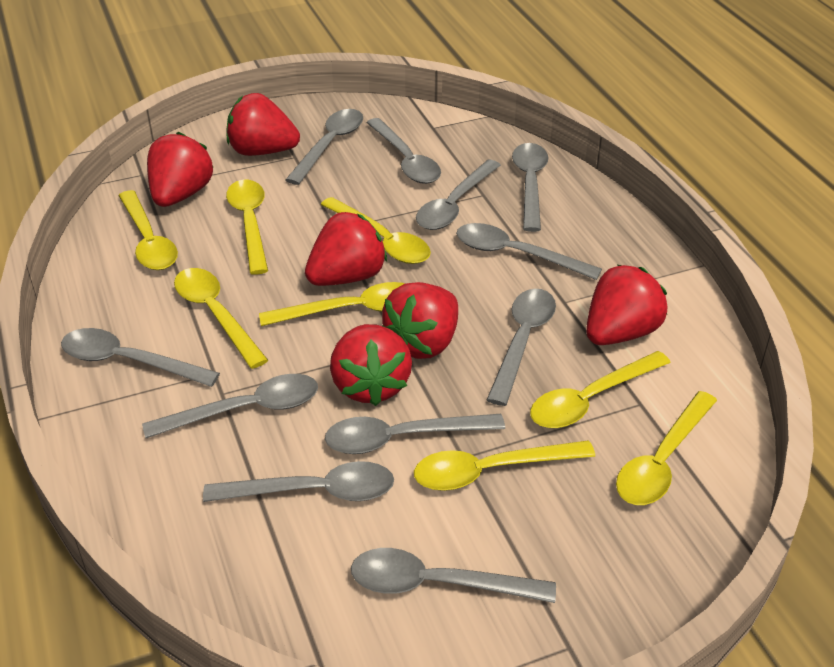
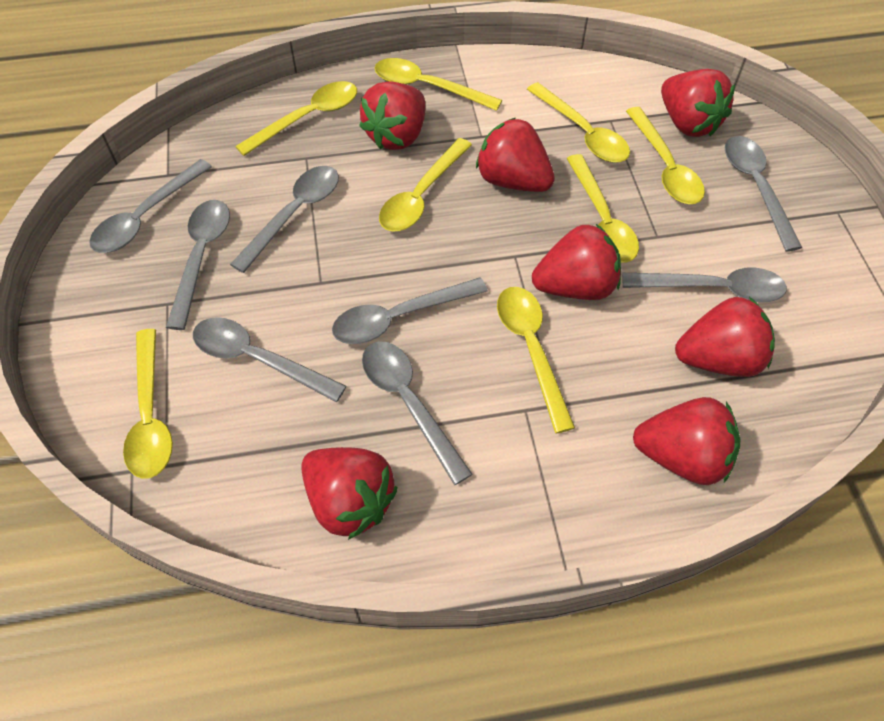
grey spoon: 11 -> 8
red strawberry: 6 -> 7

